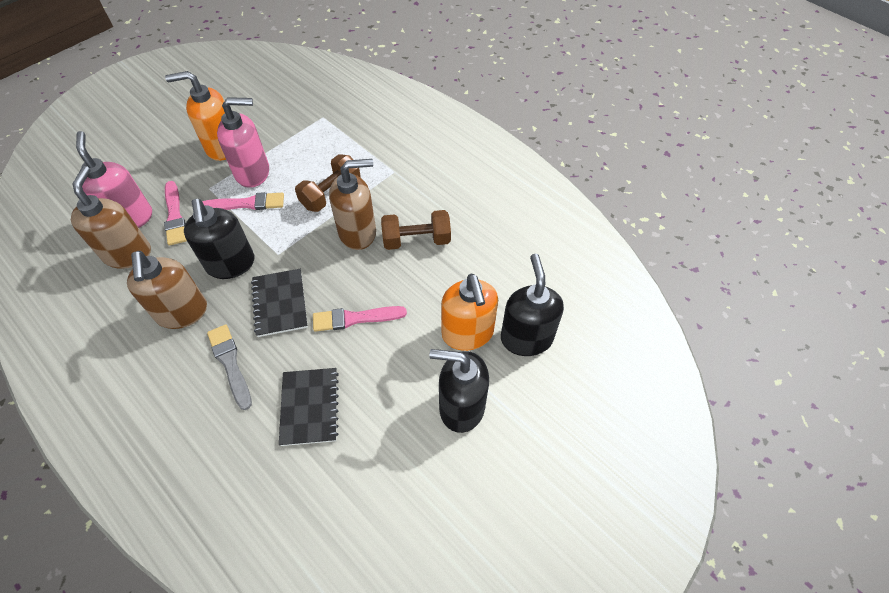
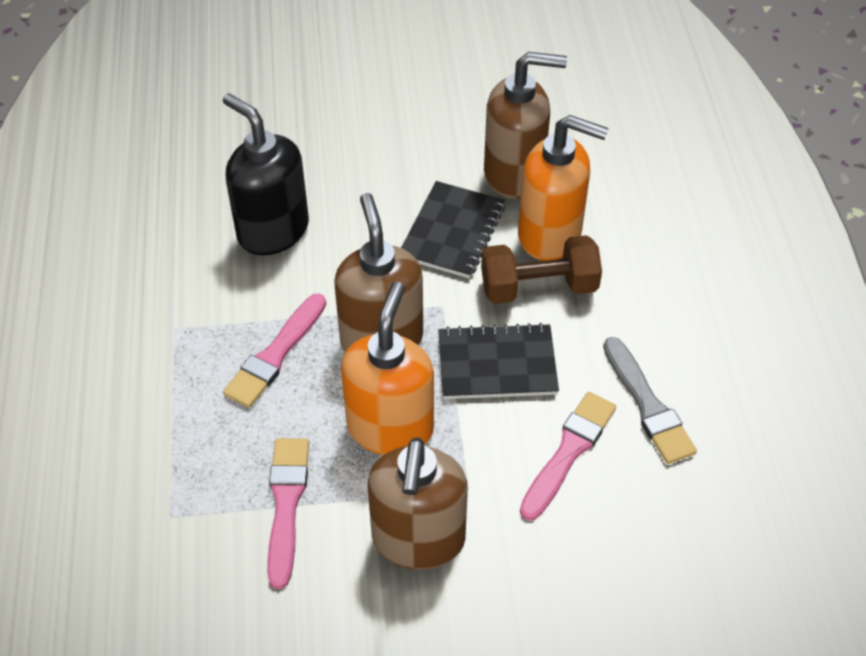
black soap dispenser: 3 -> 1
brown dumbbell: 2 -> 1
pink soap dispenser: 2 -> 0

